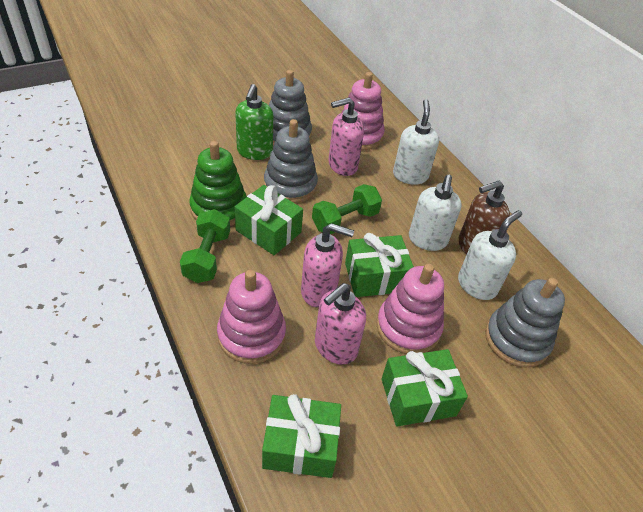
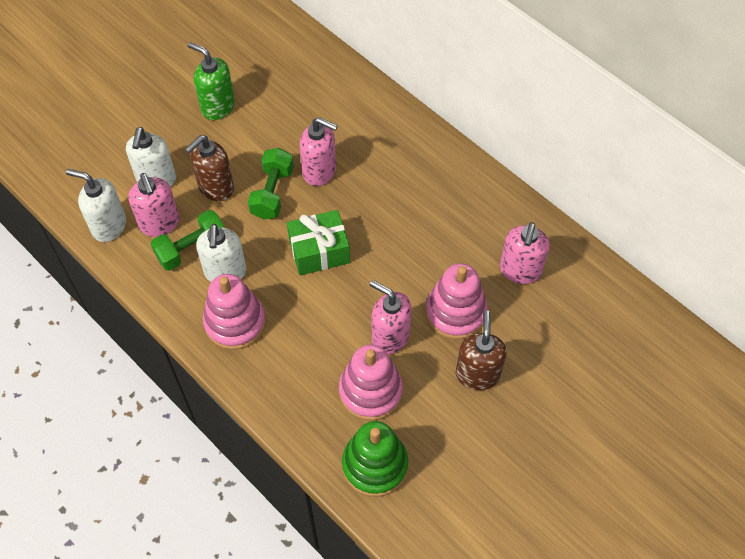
brown soap dispenser: 1 -> 2
green gift: 4 -> 1
grey stacking toy: 3 -> 0
pink soap dispenser: 3 -> 4

